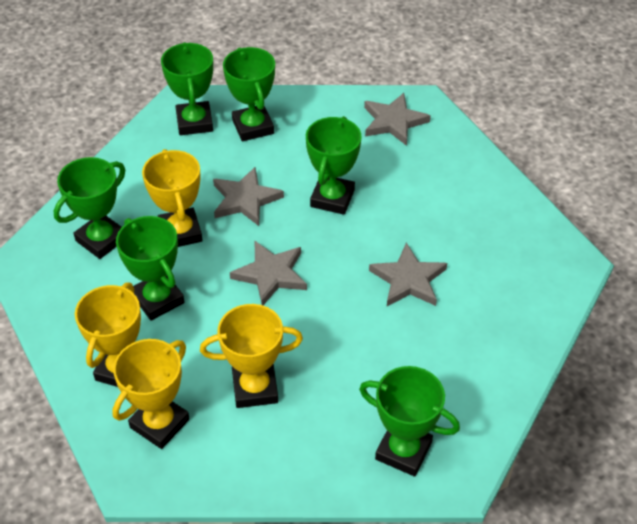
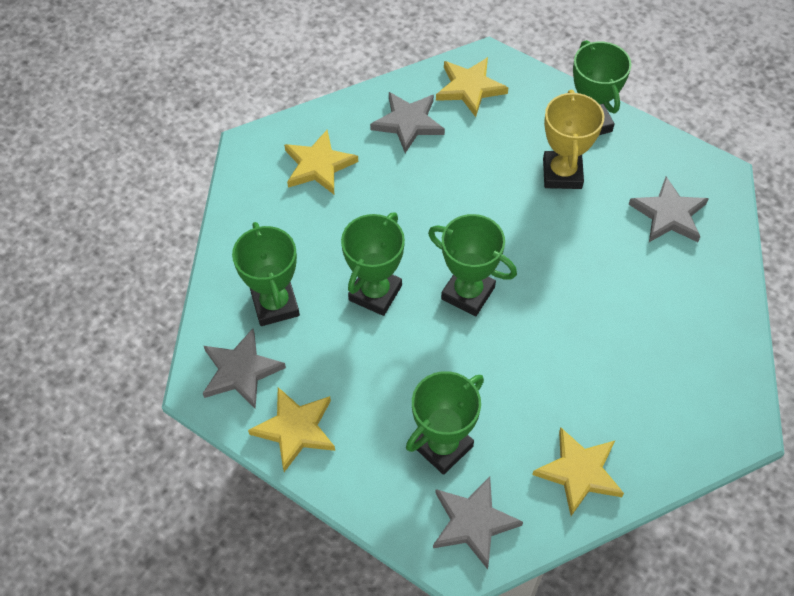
green trophy: 6 -> 5
yellow star: 0 -> 4
yellow trophy: 4 -> 1

